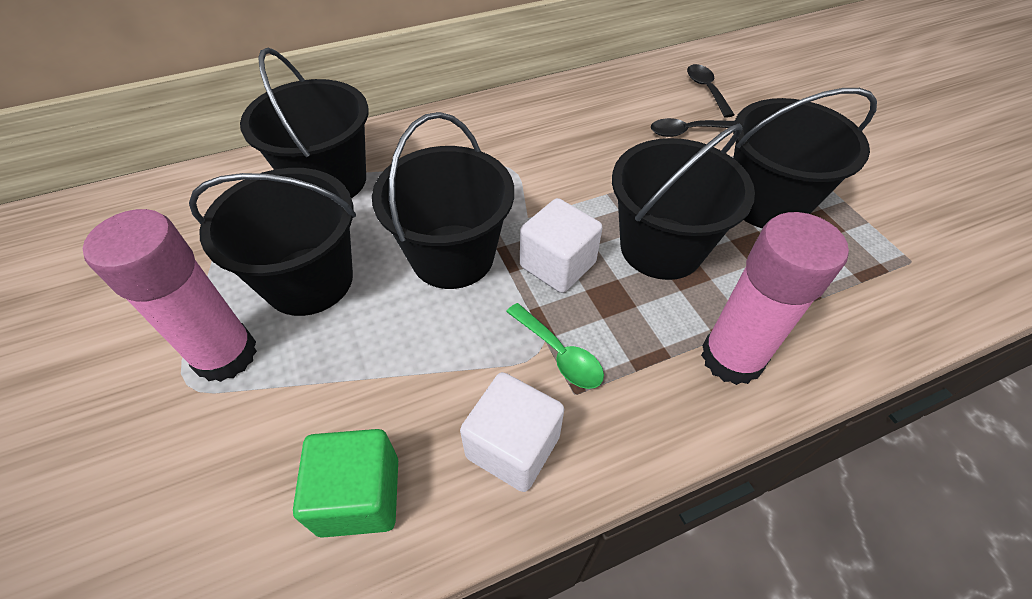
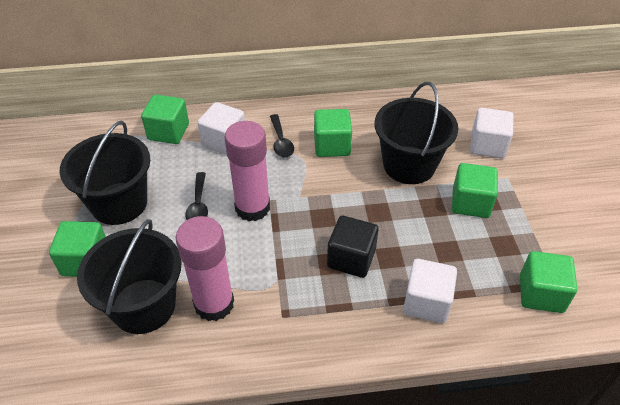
black bucket: 5 -> 3
black cube: 0 -> 1
green cube: 1 -> 5
green spoon: 1 -> 0
white cube: 2 -> 3

